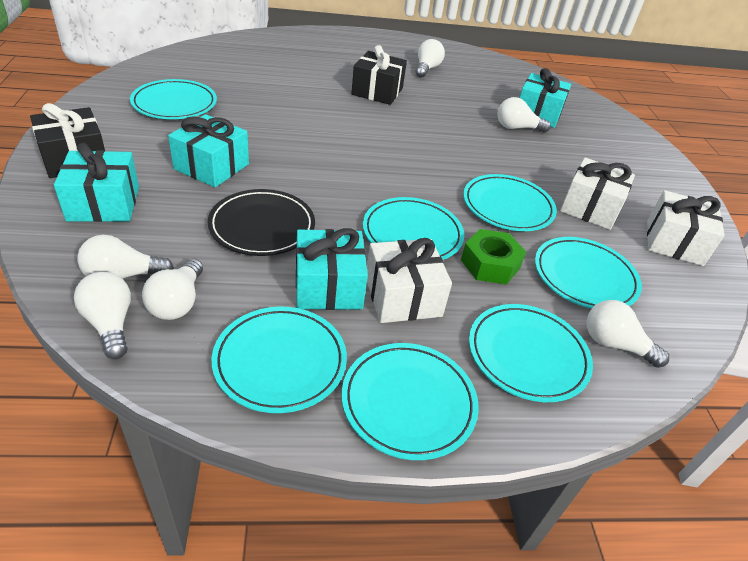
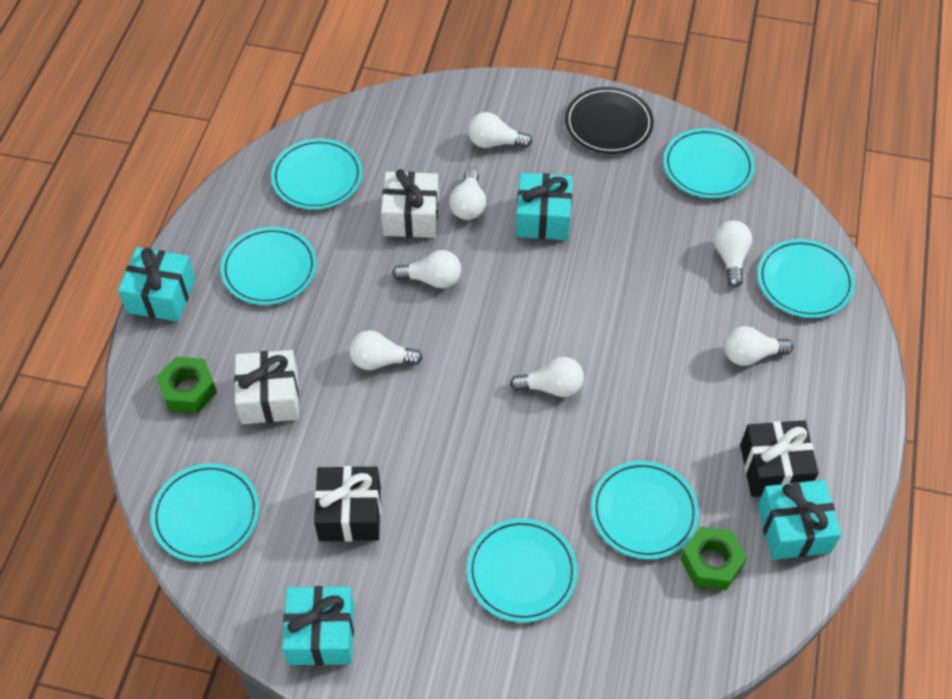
green nut: 1 -> 2
white gift: 3 -> 2
white light bulb: 6 -> 7

